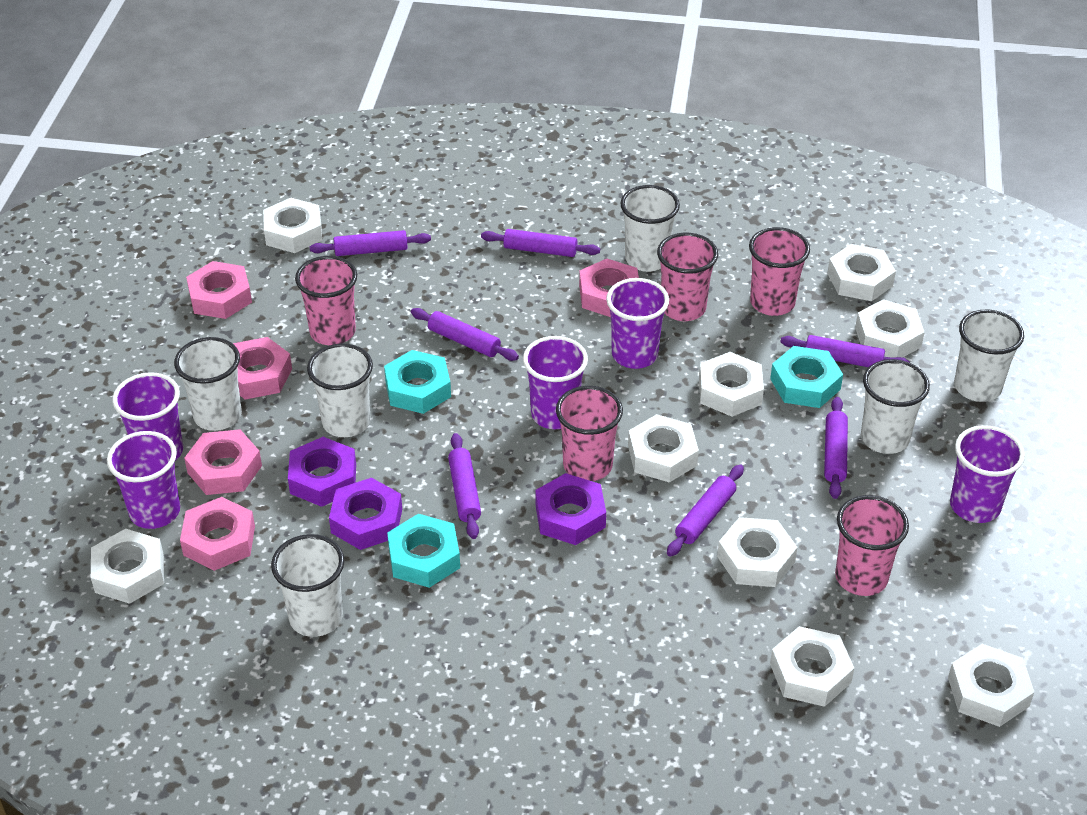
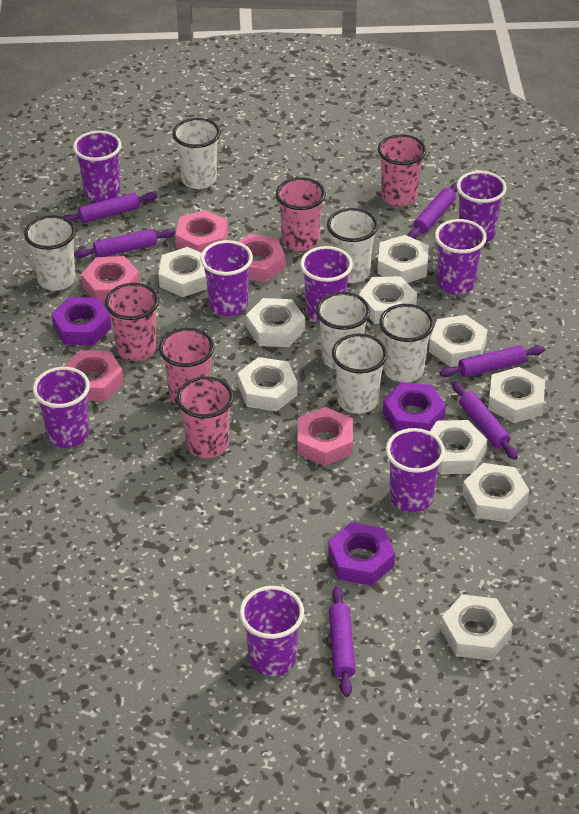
purple cup: 5 -> 8
purple rolling pin: 7 -> 6
turquoise nut: 3 -> 0
white nut: 9 -> 10

